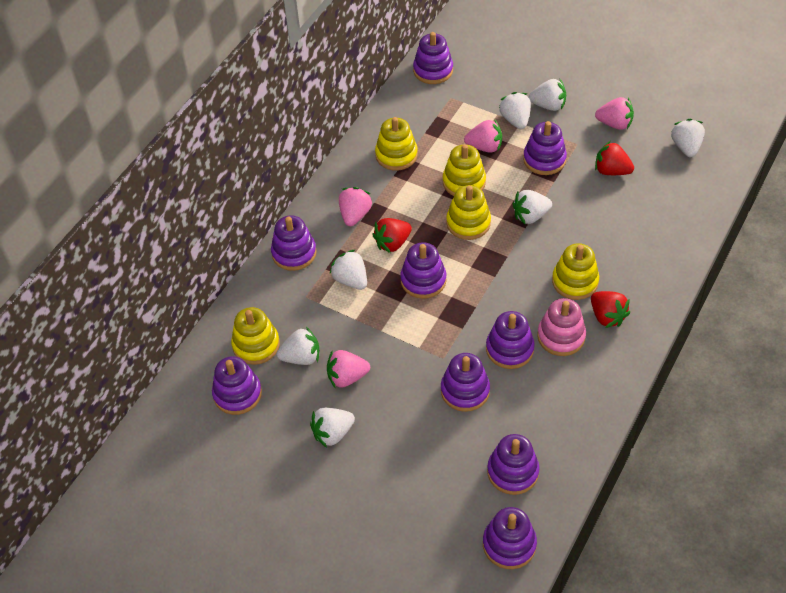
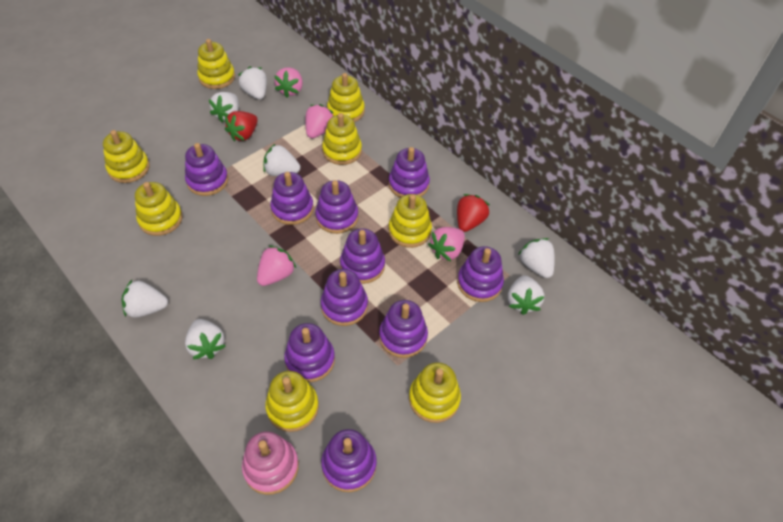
purple stacking toy: 9 -> 10
red strawberry: 3 -> 2
yellow stacking toy: 5 -> 8

